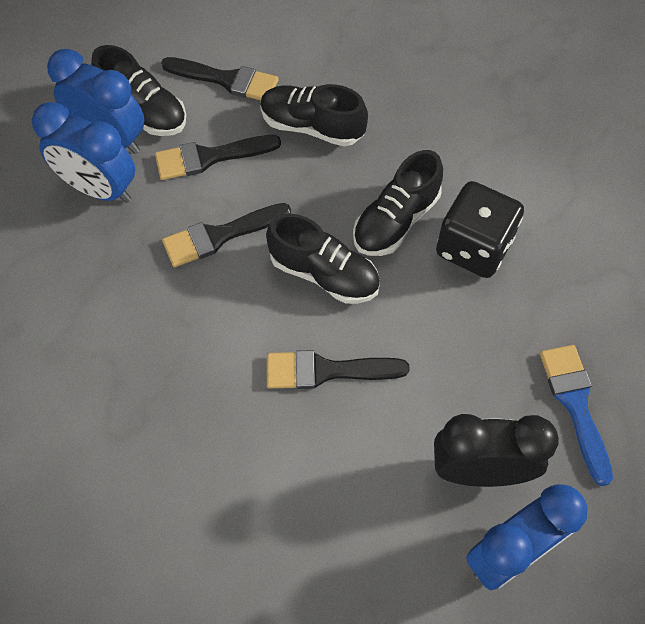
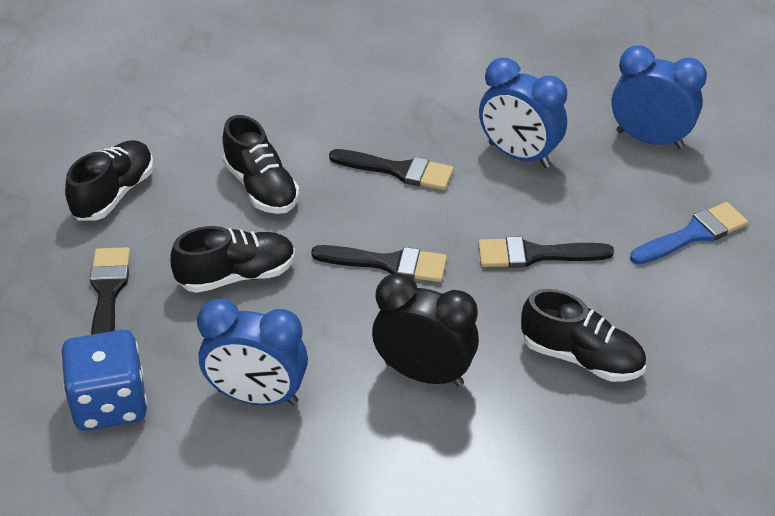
black dice: 1 -> 0
blue dice: 0 -> 1

